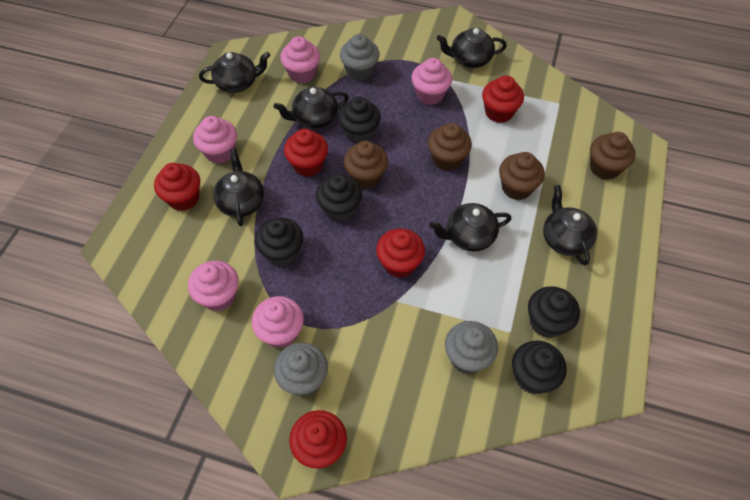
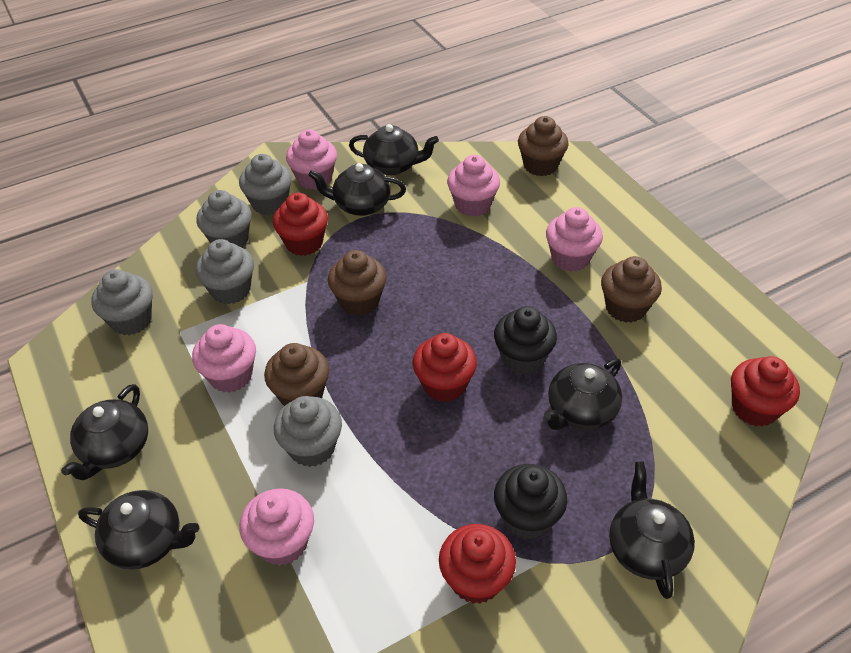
black cupcake: 5 -> 2
grey cupcake: 3 -> 5
red cupcake: 5 -> 4

